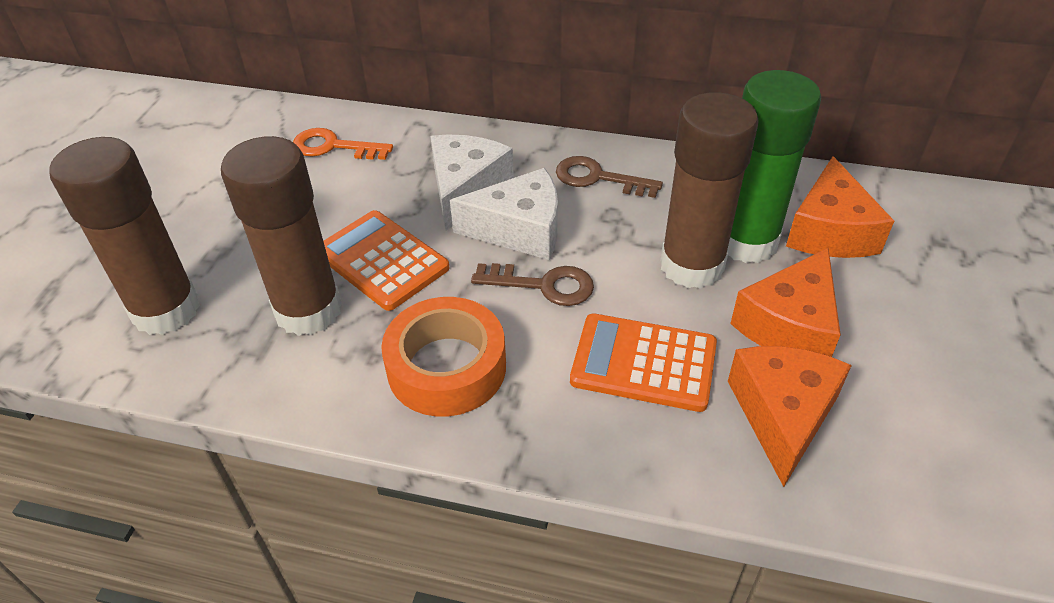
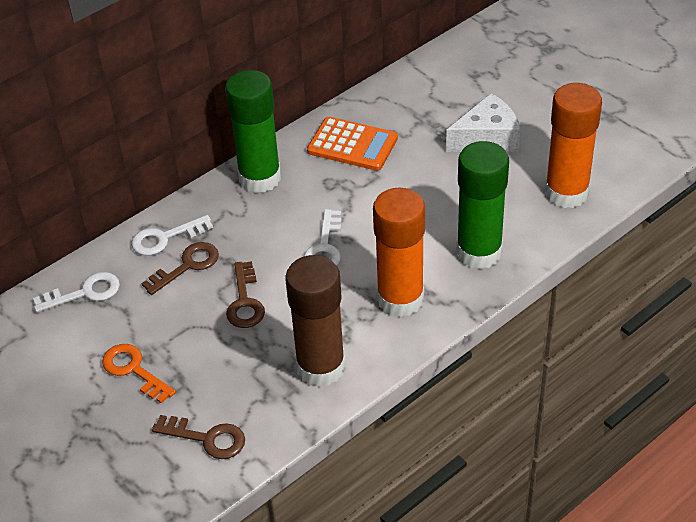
brown glue stick: 3 -> 1
brown key: 2 -> 3
green glue stick: 1 -> 2
orange calculator: 2 -> 1
orange cheese: 3 -> 0
orange glue stick: 0 -> 2
orange tape: 1 -> 0
white cheese: 2 -> 1
white key: 0 -> 3

